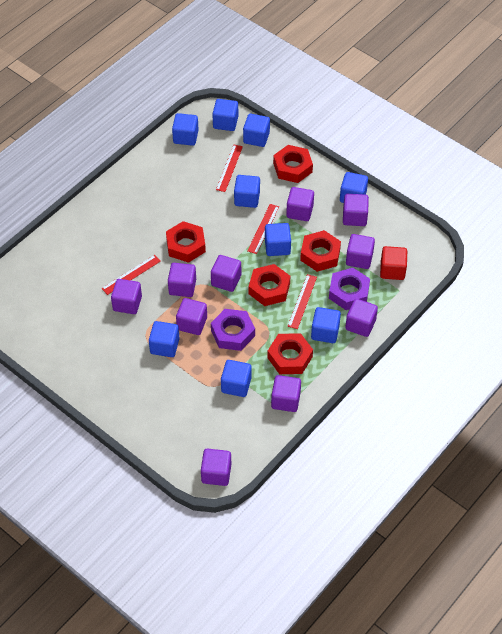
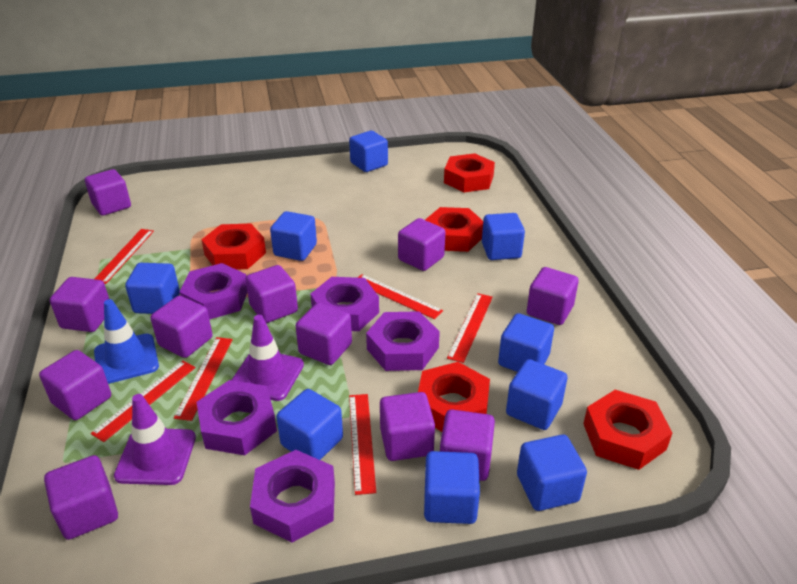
blue traffic cone: 0 -> 1
purple cube: 10 -> 11
purple nut: 2 -> 5
purple traffic cone: 0 -> 2
red cube: 1 -> 0
red ruler: 4 -> 6

